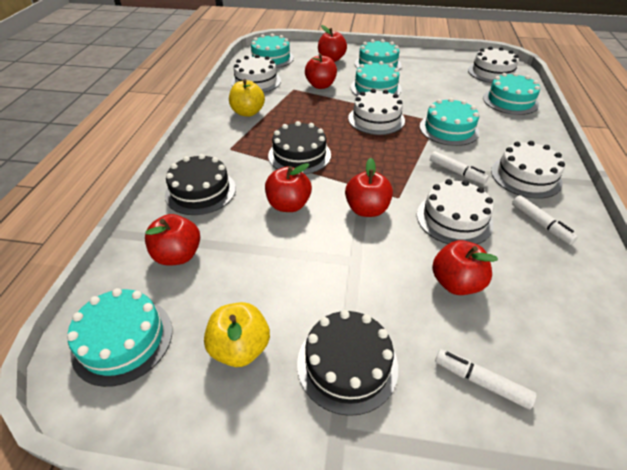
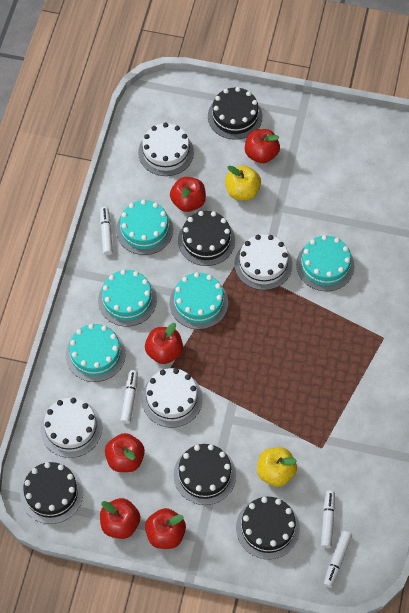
black cake: 3 -> 5
turquoise cake: 6 -> 5
white cake: 5 -> 4
white marker: 3 -> 4

